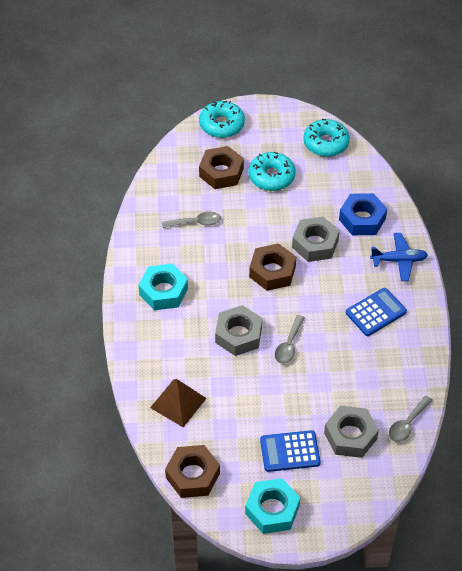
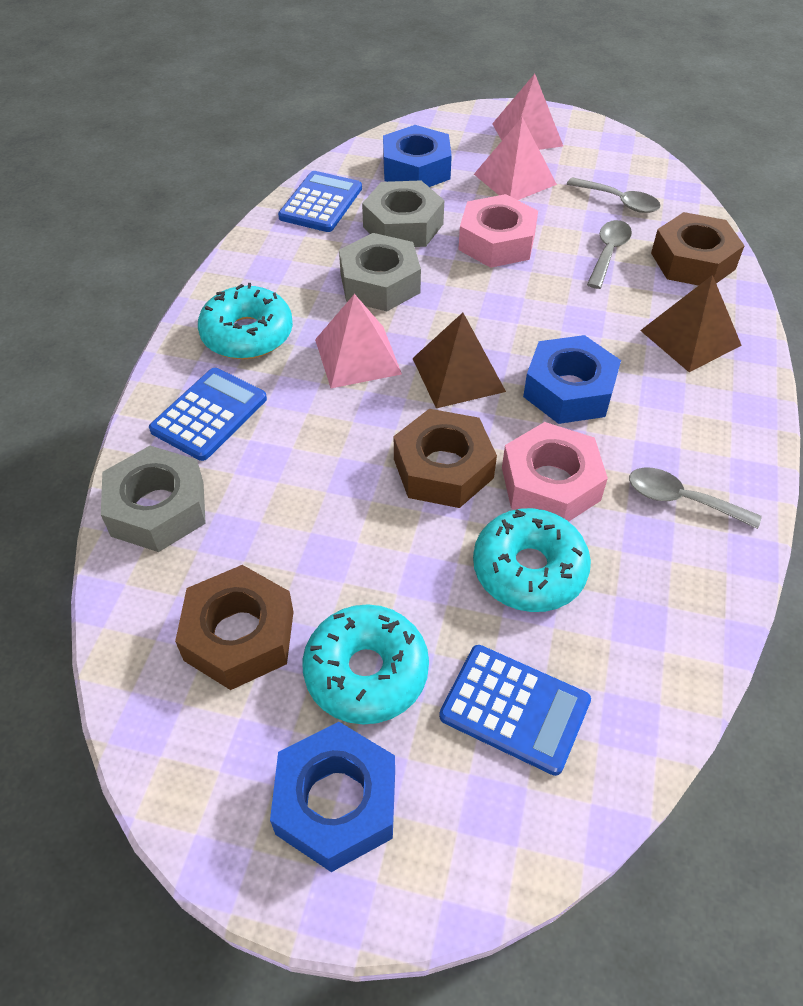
blue calculator: 2 -> 3
blue nut: 1 -> 3
blue plane: 1 -> 0
brown pyramid: 1 -> 2
pink nut: 0 -> 2
pink pyramid: 0 -> 3
turquoise nut: 2 -> 0

